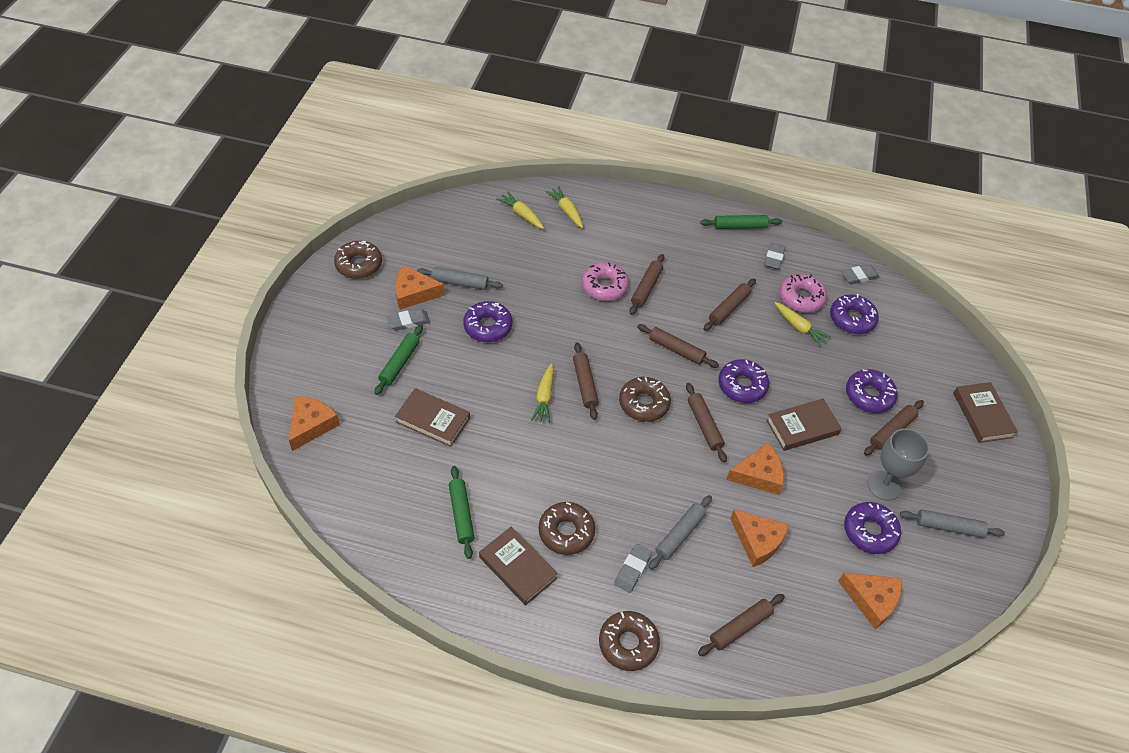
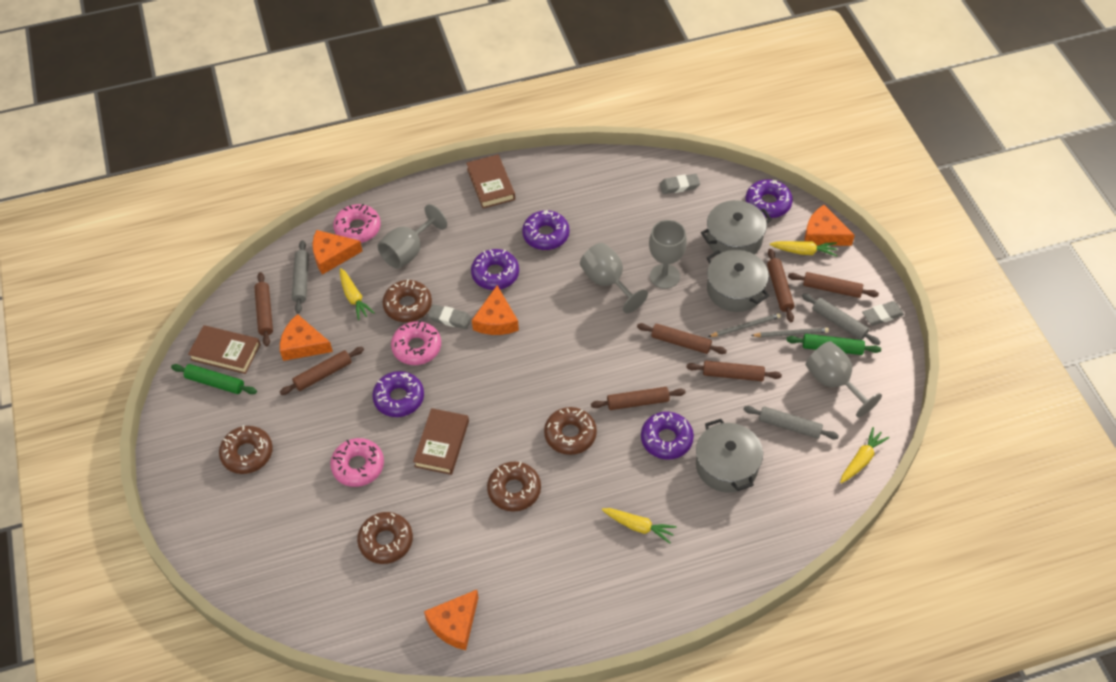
brown book: 4 -> 3
brown donut: 4 -> 5
green rolling pin: 3 -> 2
grey eraser: 4 -> 3
grey goblet: 1 -> 4
grey pencil: 0 -> 2
grey pot: 0 -> 3
pink donut: 2 -> 3

